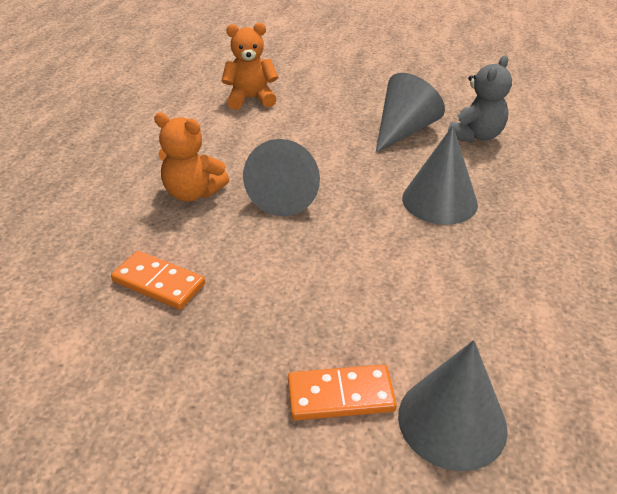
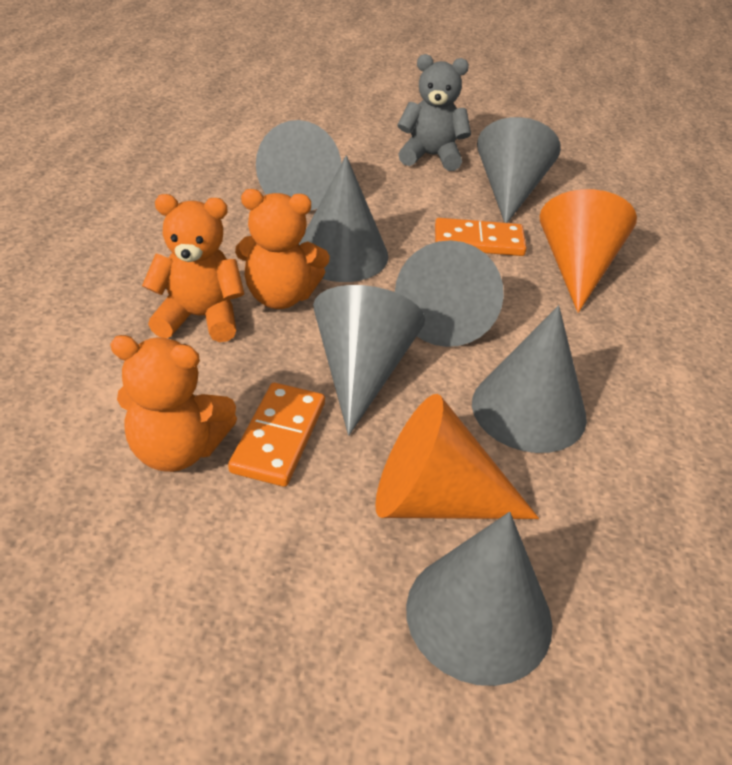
grey cone: 4 -> 7
orange cone: 0 -> 2
orange teddy bear: 2 -> 3

